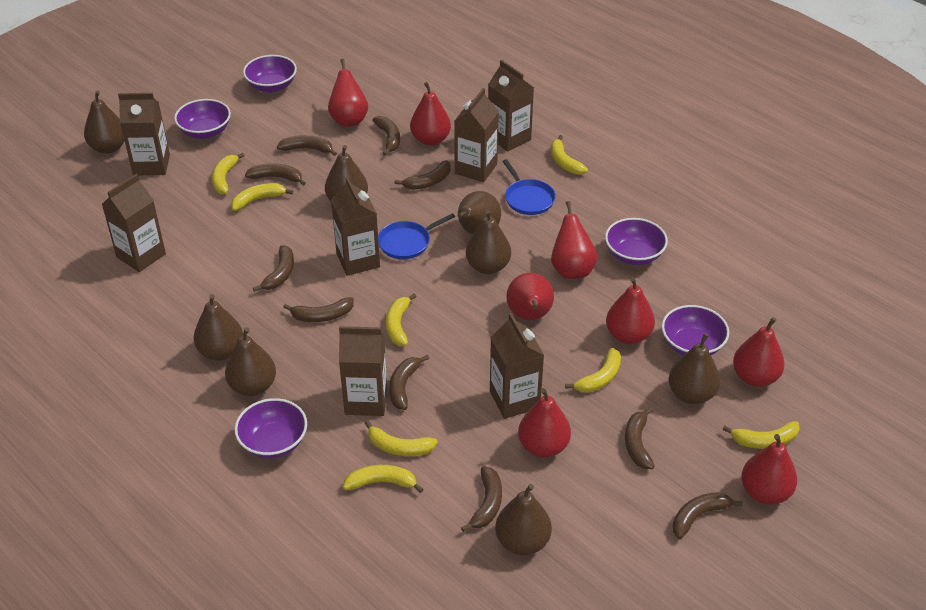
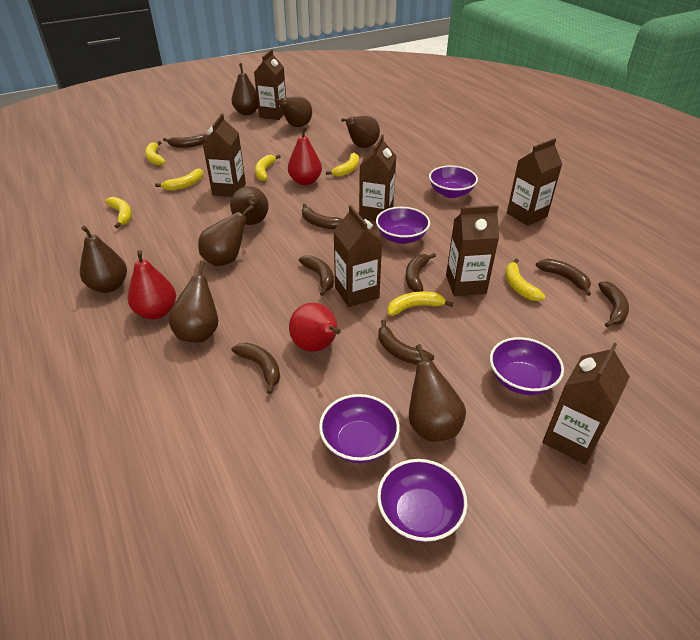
blue pan: 2 -> 0
brown banana: 10 -> 8
red pear: 8 -> 3
yellow banana: 8 -> 7

